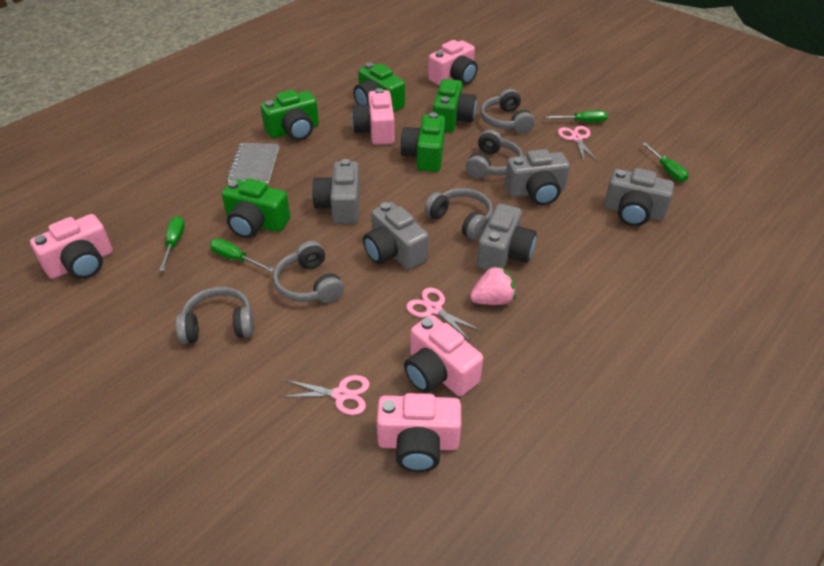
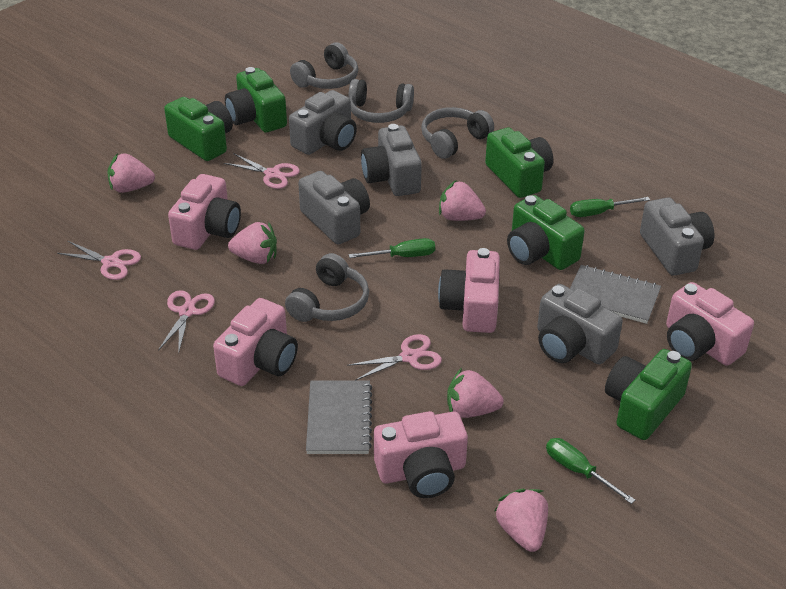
green screwdriver: 4 -> 3
grey headphones: 5 -> 4
grey notebook: 1 -> 2
pink scissors: 3 -> 4
pink strawberry: 1 -> 5

